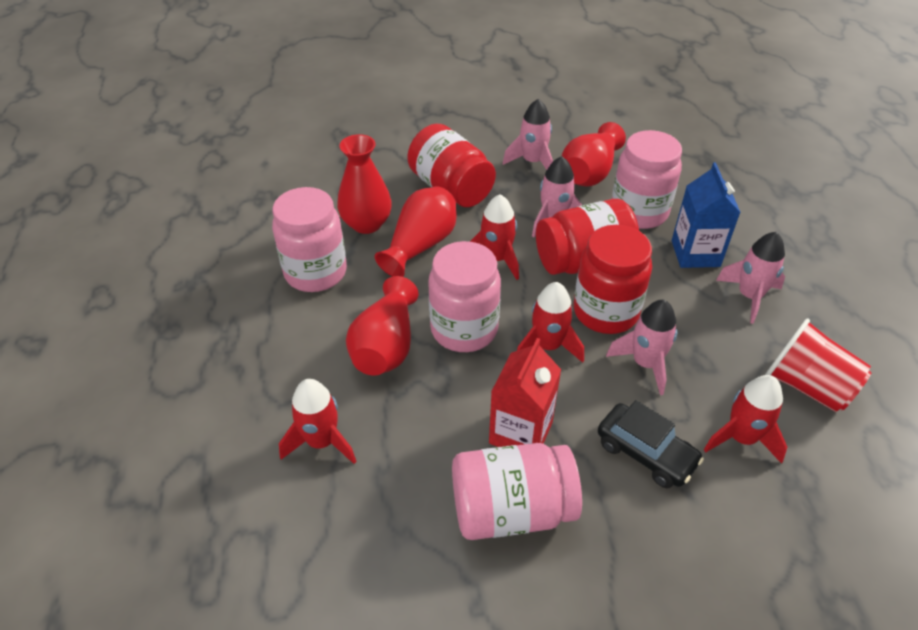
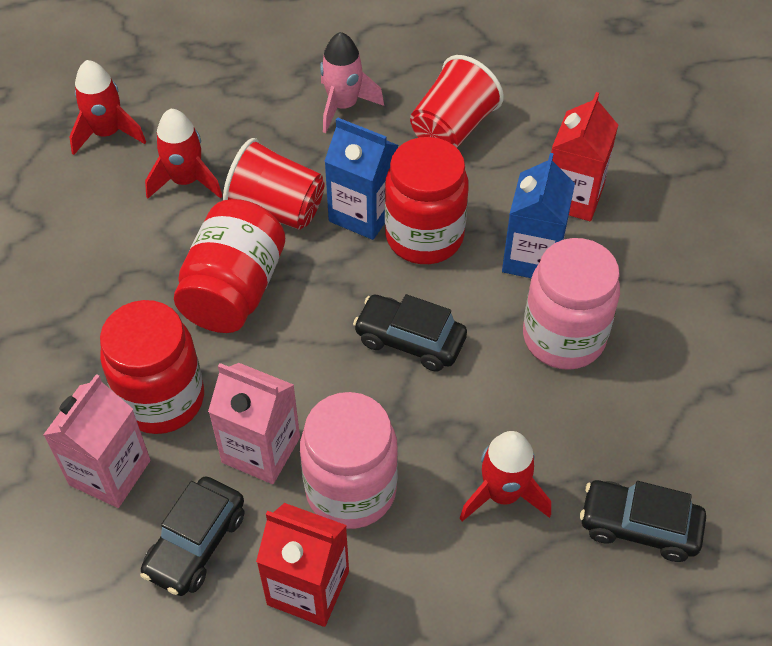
black car: 1 -> 3
blue carton: 1 -> 2
pink carton: 0 -> 2
pink jar: 4 -> 2
pink rocket: 4 -> 1
red carton: 1 -> 2
red cup: 1 -> 2
red rocket: 4 -> 3
red vase: 4 -> 0

